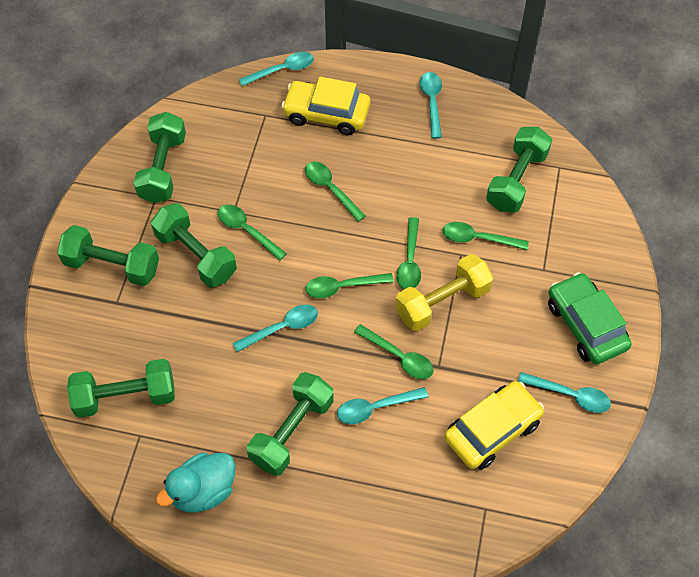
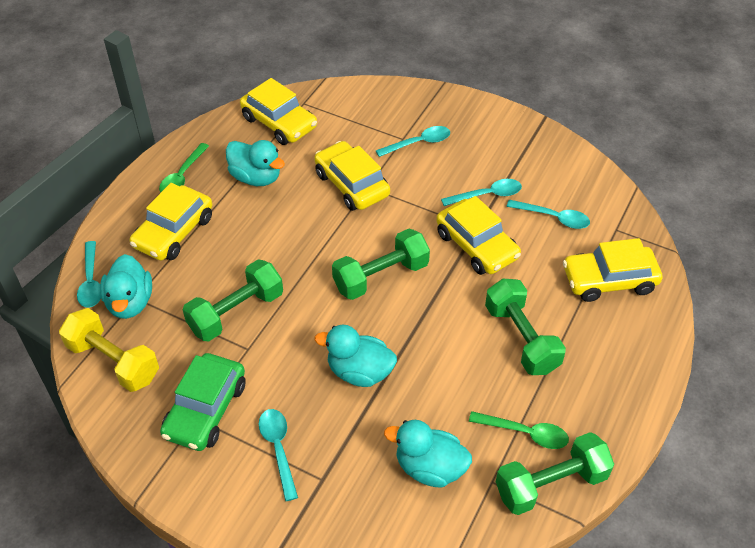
green dumbbell: 6 -> 4
green spoon: 6 -> 2
turquoise duck: 1 -> 4
yellow car: 2 -> 5

